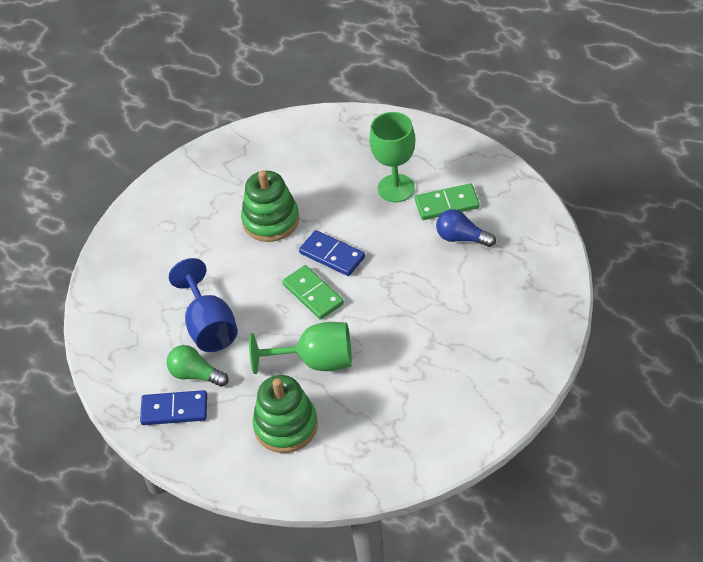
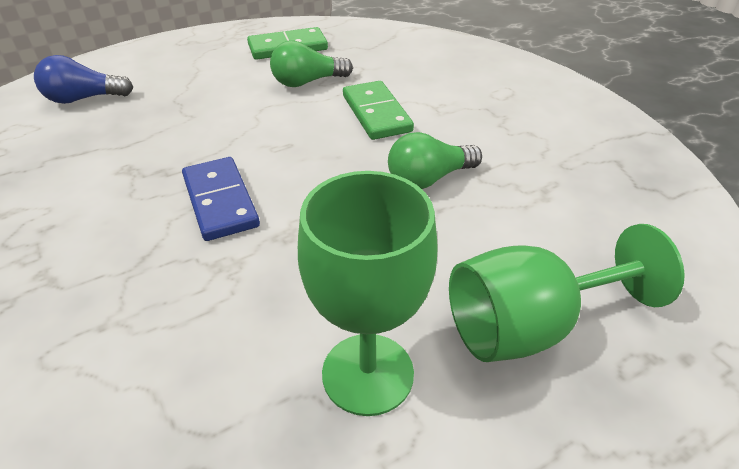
blue domino: 2 -> 1
blue goblet: 1 -> 0
green light bulb: 1 -> 2
green stacking toy: 2 -> 0

